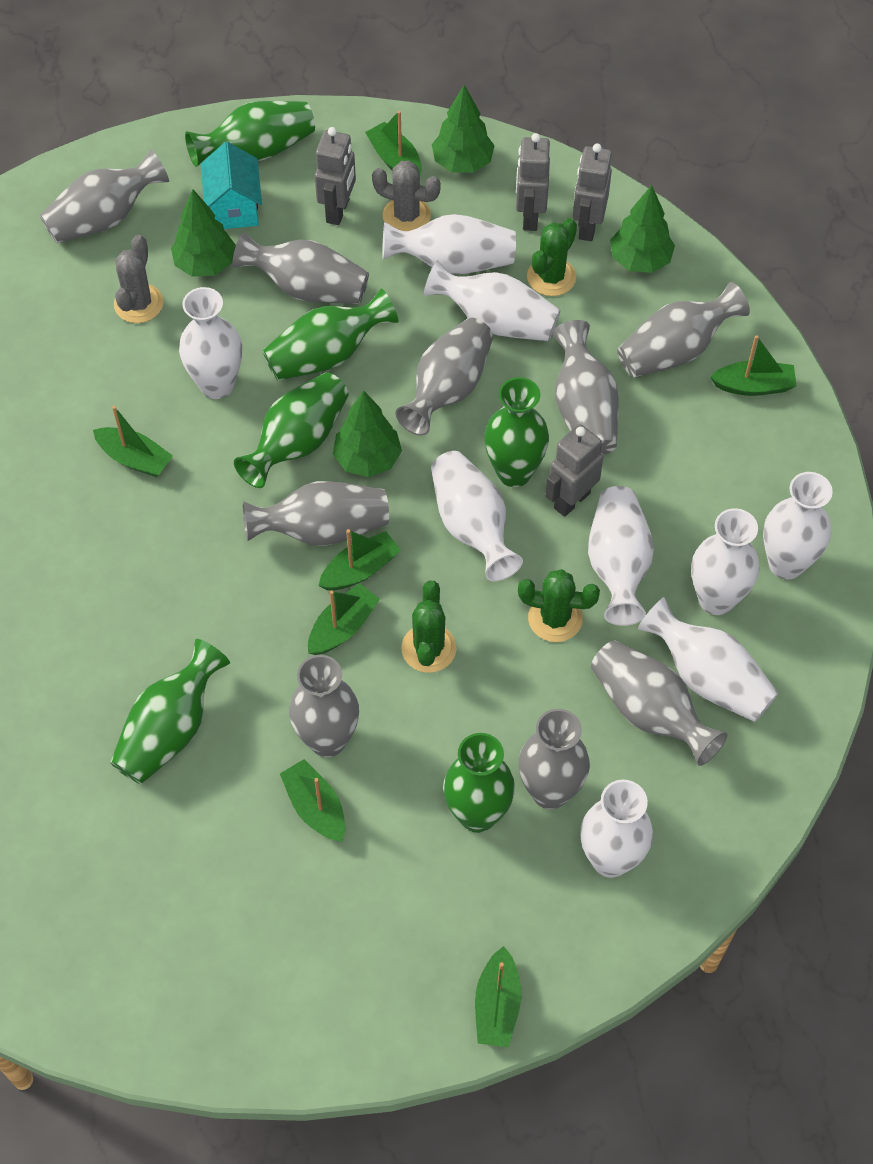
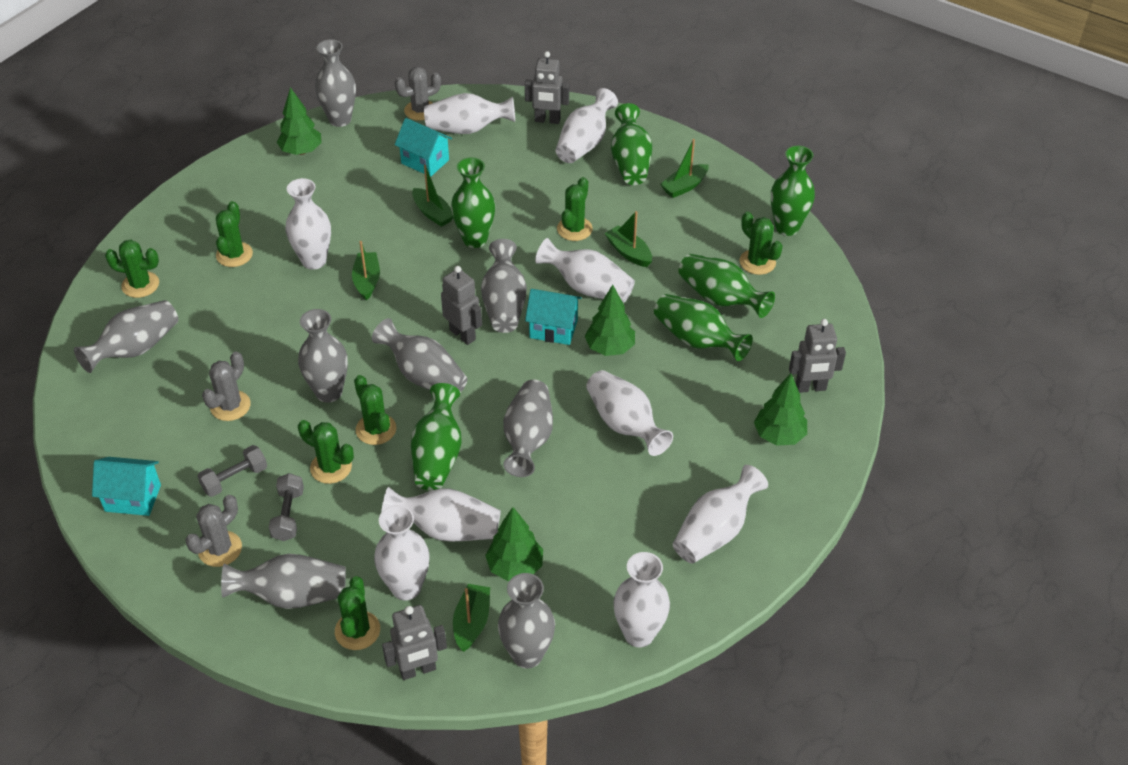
green boat: 7 -> 5
green cactus: 3 -> 7
grey cactus: 2 -> 3
grey dumbbell: 0 -> 2
grey vase: 9 -> 8
turquoise house: 1 -> 3

